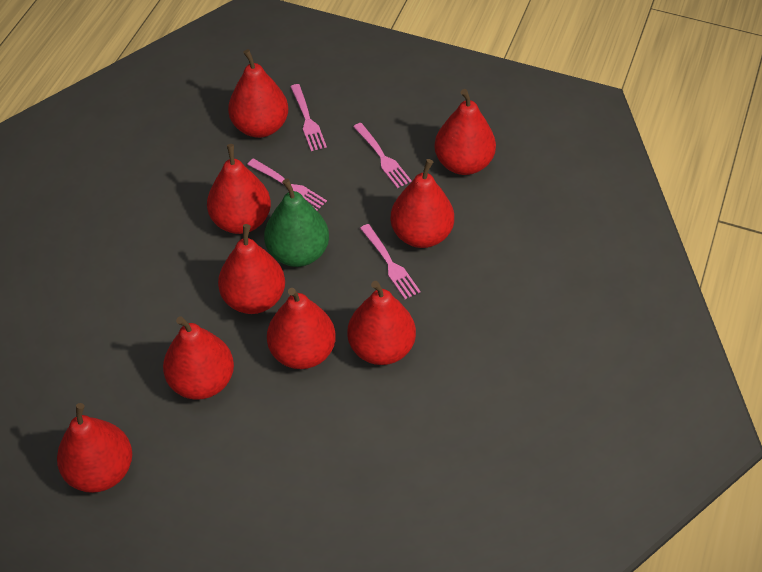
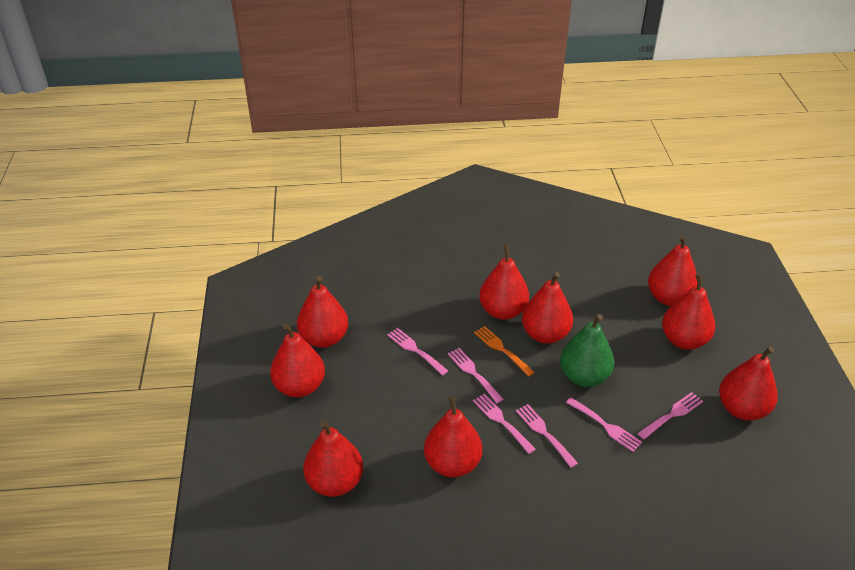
orange fork: 0 -> 1
pink fork: 4 -> 6

